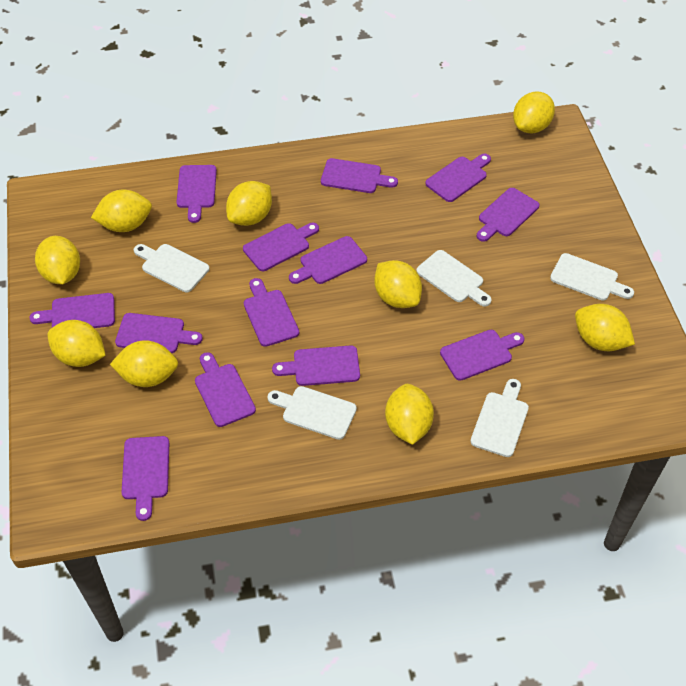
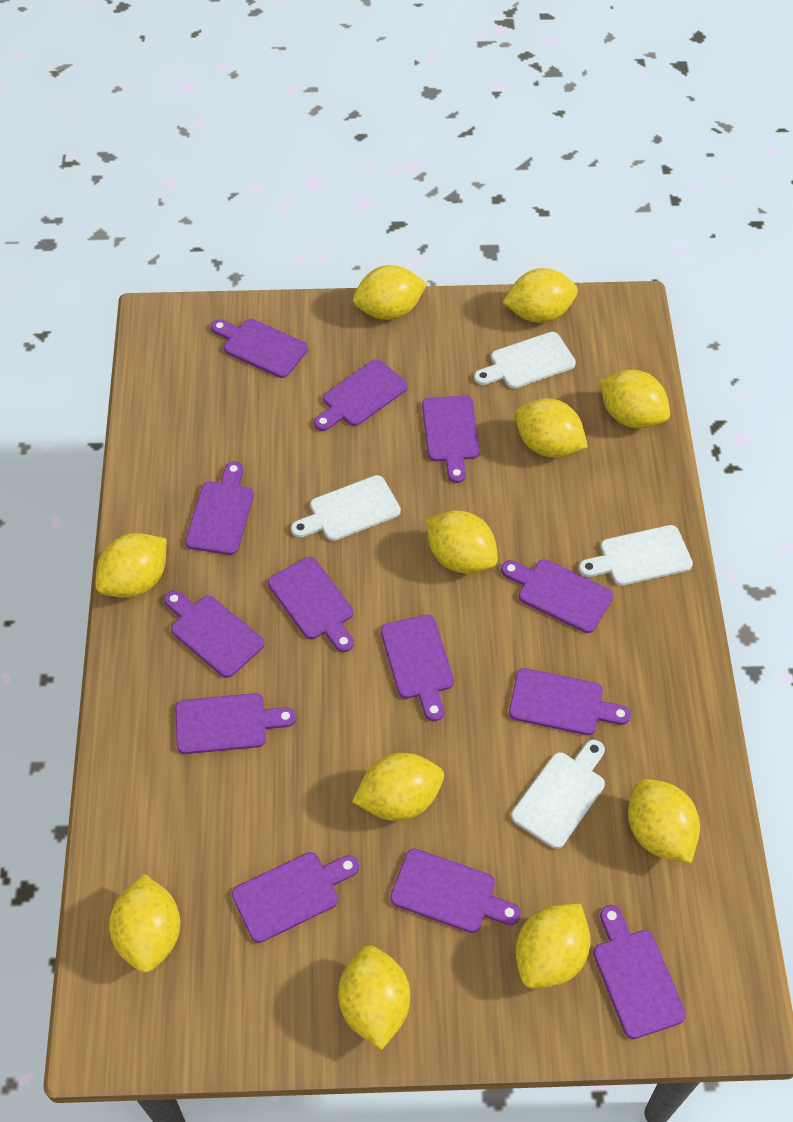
white cutting board: 5 -> 4
yellow lemon: 9 -> 11

